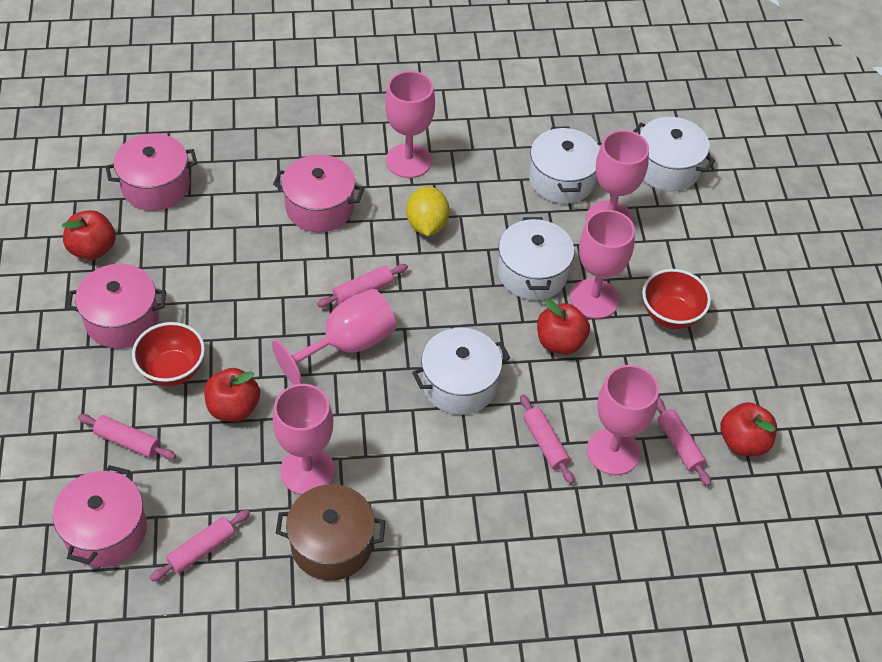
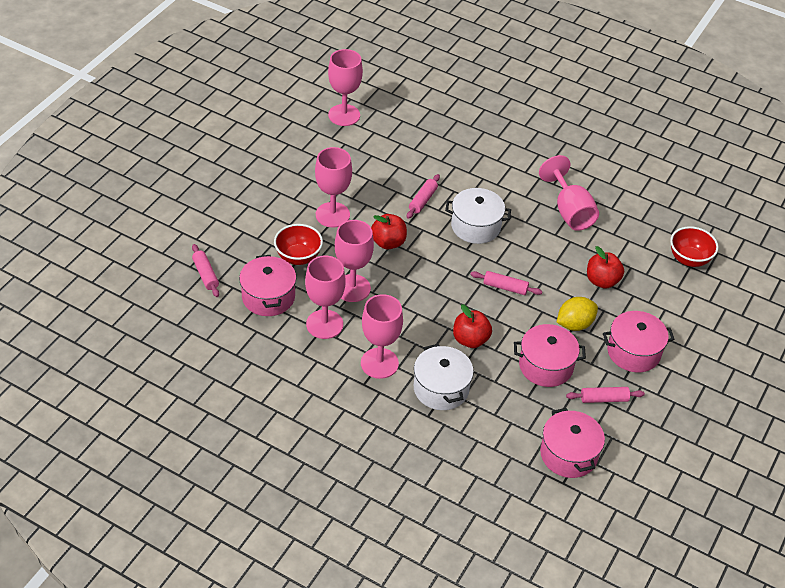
brown pot: 1 -> 0
pink rolling pin: 5 -> 4
red apple: 4 -> 3
white pot: 4 -> 2

